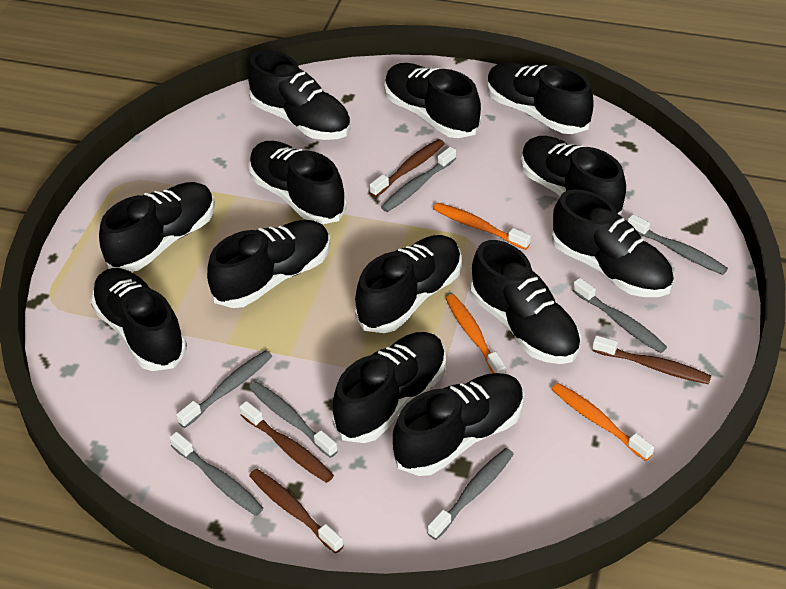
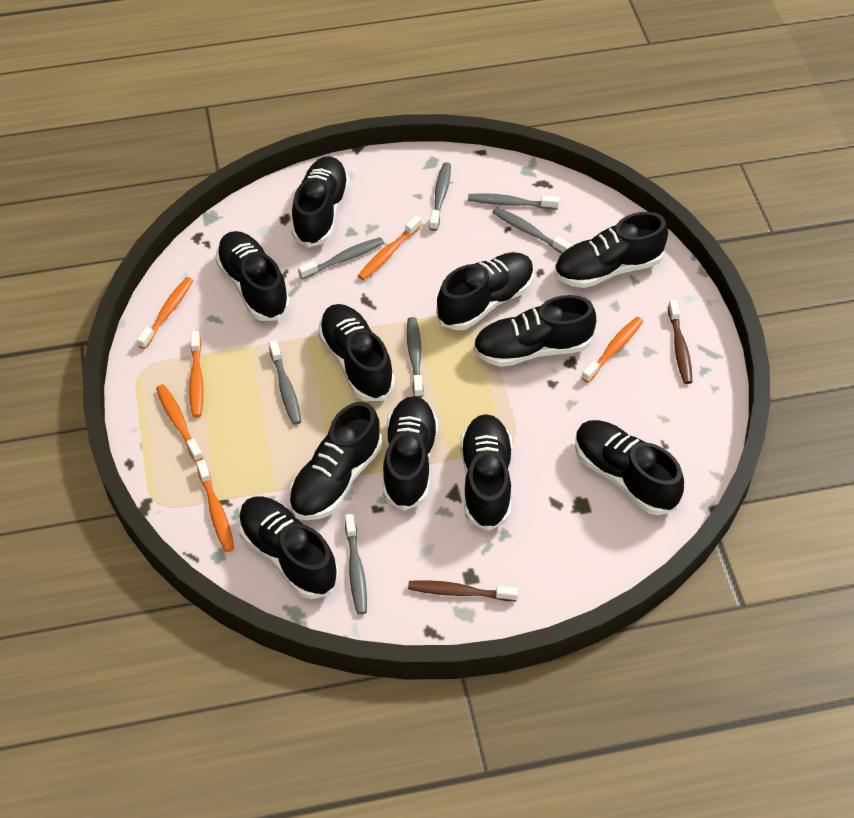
black shoe: 13 -> 11
brown toothbrush: 4 -> 2
orange toothbrush: 3 -> 6

